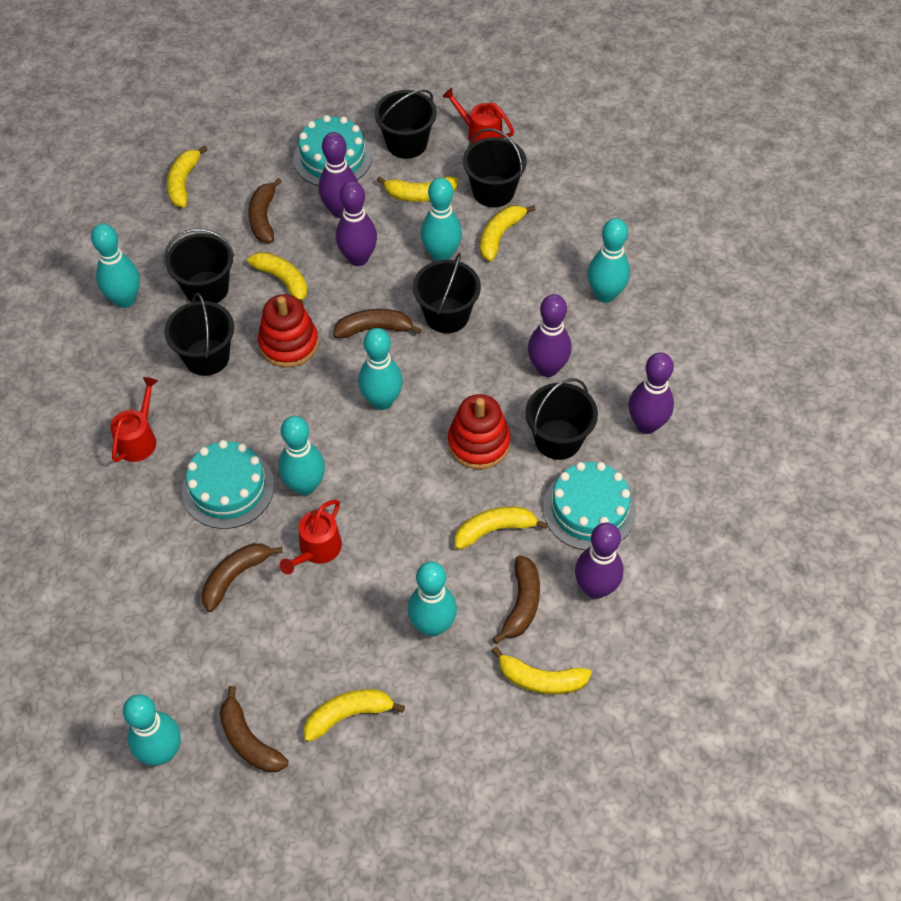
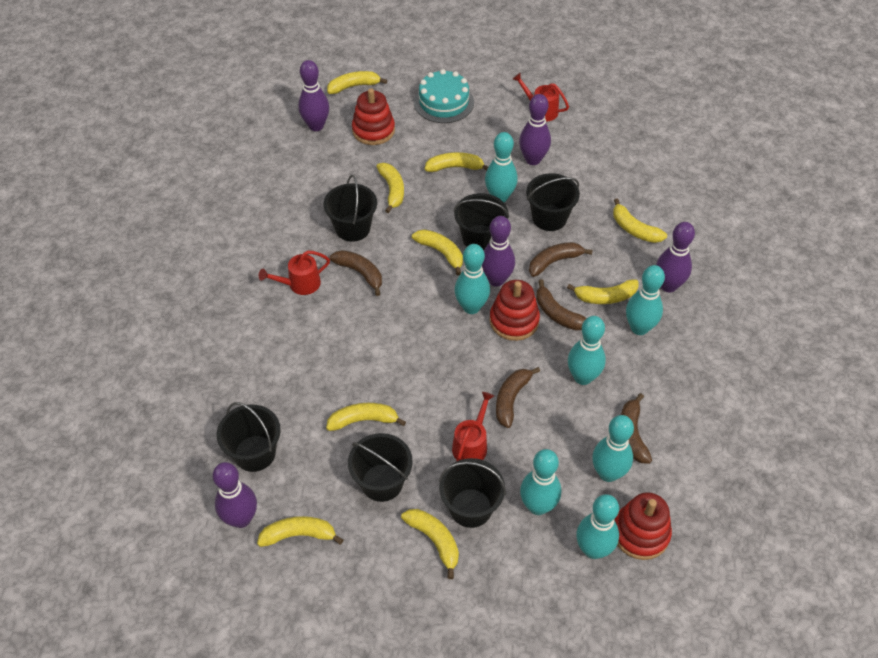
red stacking toy: 2 -> 3
turquoise cake: 3 -> 1
yellow banana: 7 -> 9

